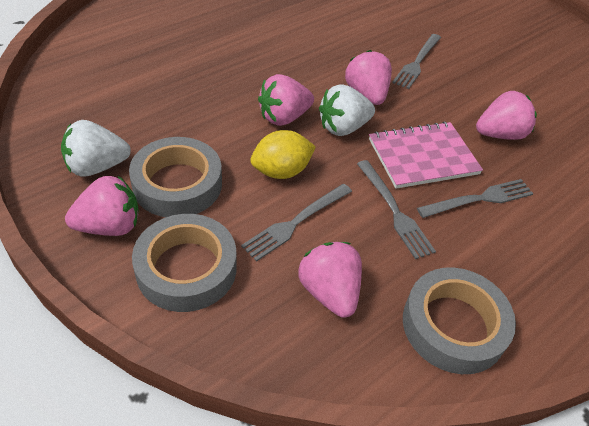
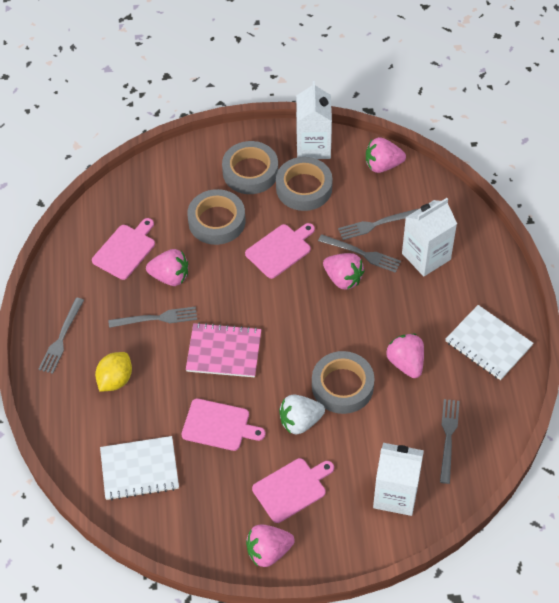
grey fork: 4 -> 5
grey tape: 3 -> 4
pink cutting board: 0 -> 4
white carton: 0 -> 3
white notebook: 0 -> 2
white strawberry: 2 -> 1

